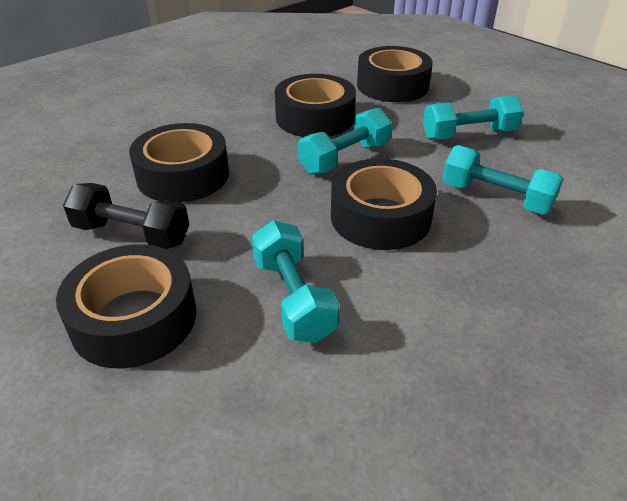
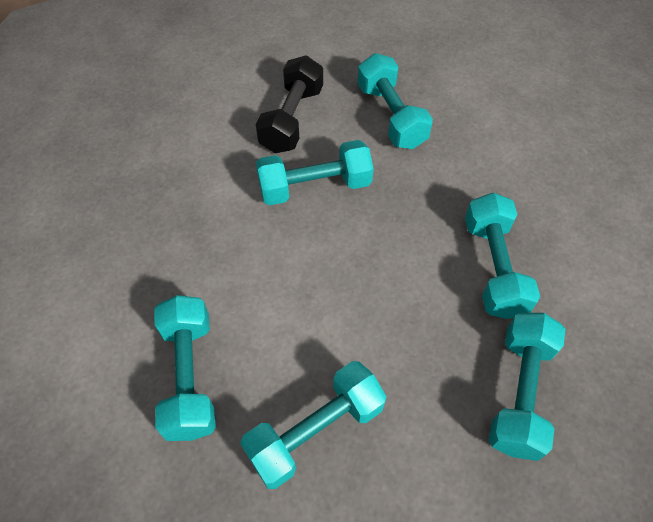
black tape: 5 -> 0
turquoise dumbbell: 4 -> 6

